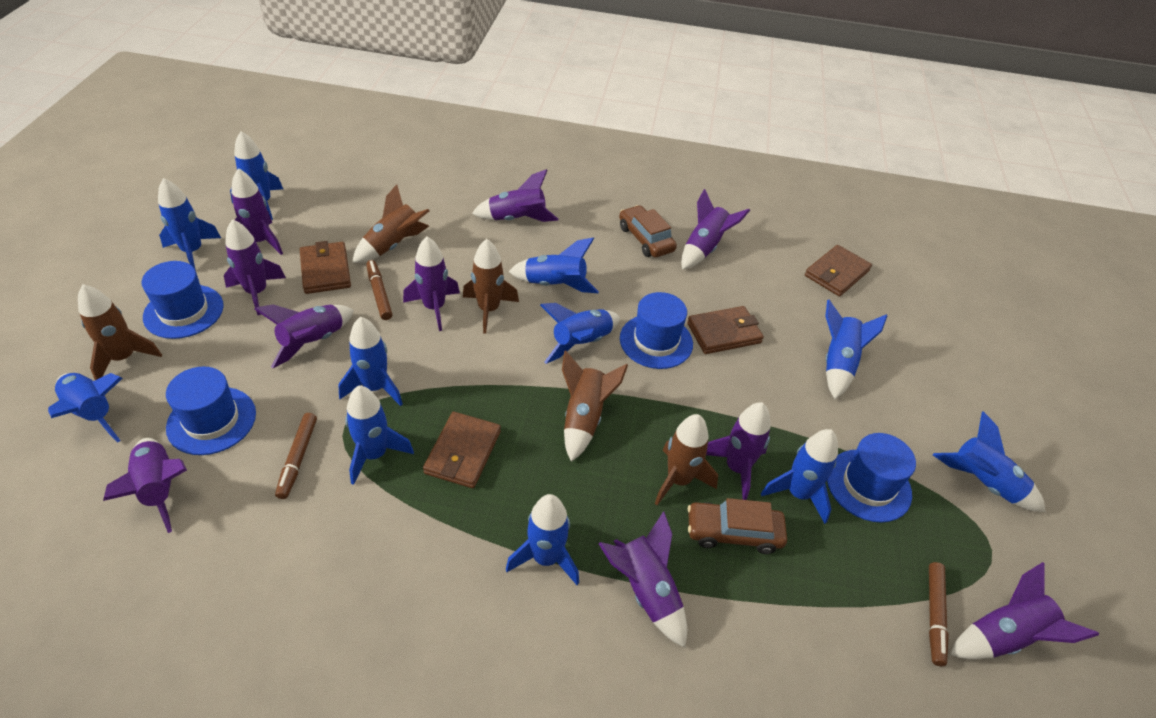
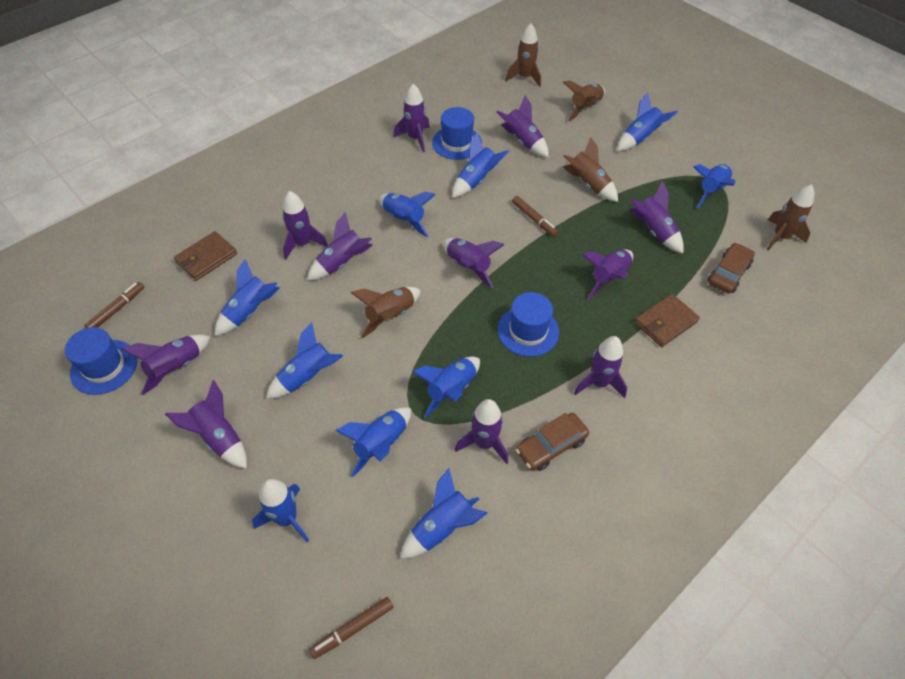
blue hat: 4 -> 3
blue rocket: 11 -> 10
brown wallet: 4 -> 2
purple rocket: 10 -> 11

